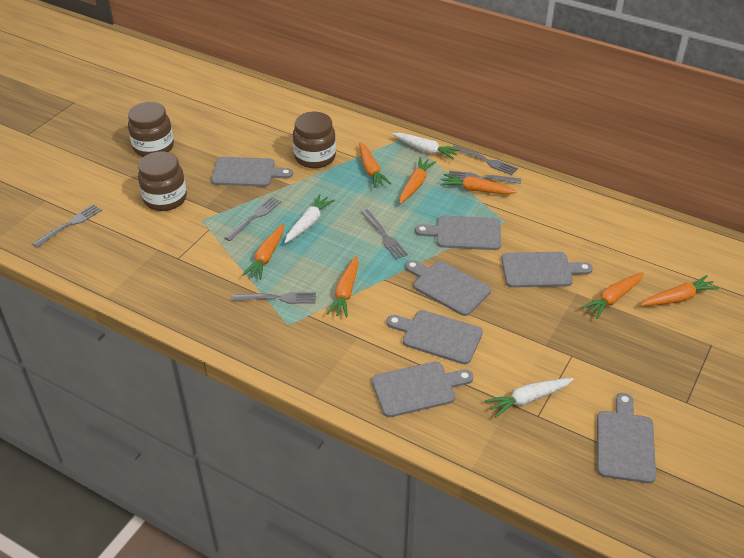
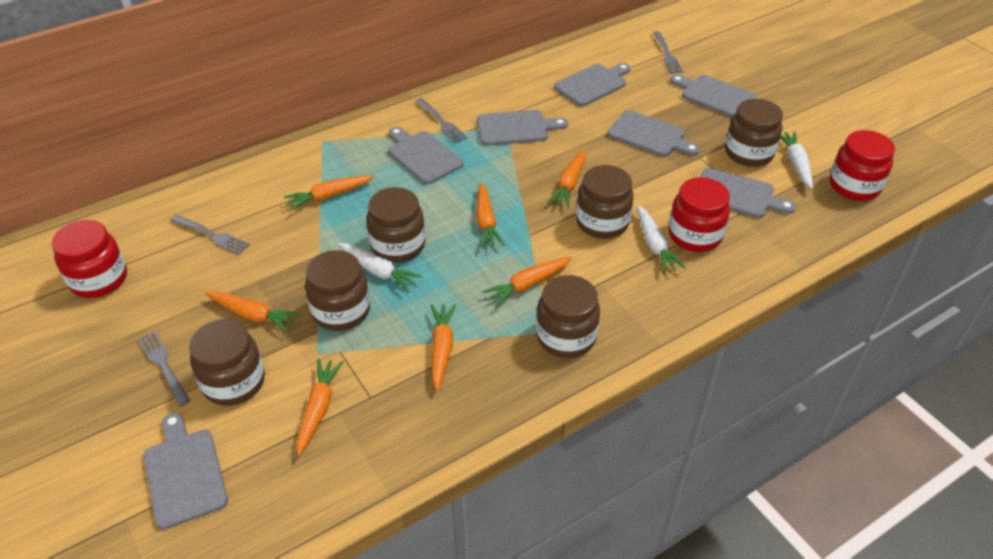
brown jar: 3 -> 6
grey fork: 6 -> 4
red jar: 0 -> 3

